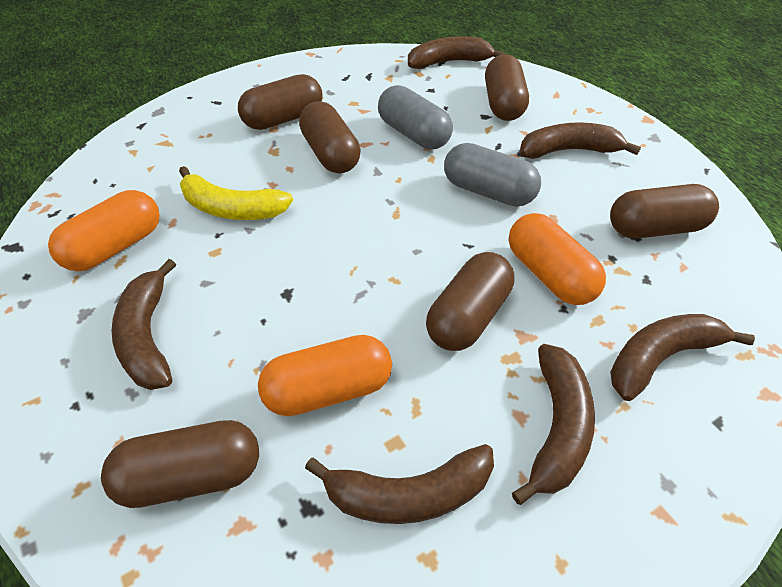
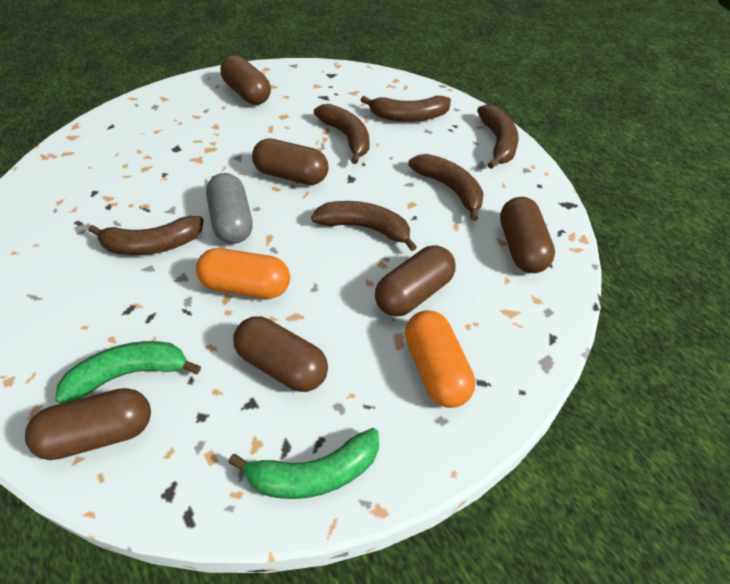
green banana: 0 -> 2
grey capsule: 2 -> 1
orange capsule: 3 -> 2
yellow banana: 1 -> 0

